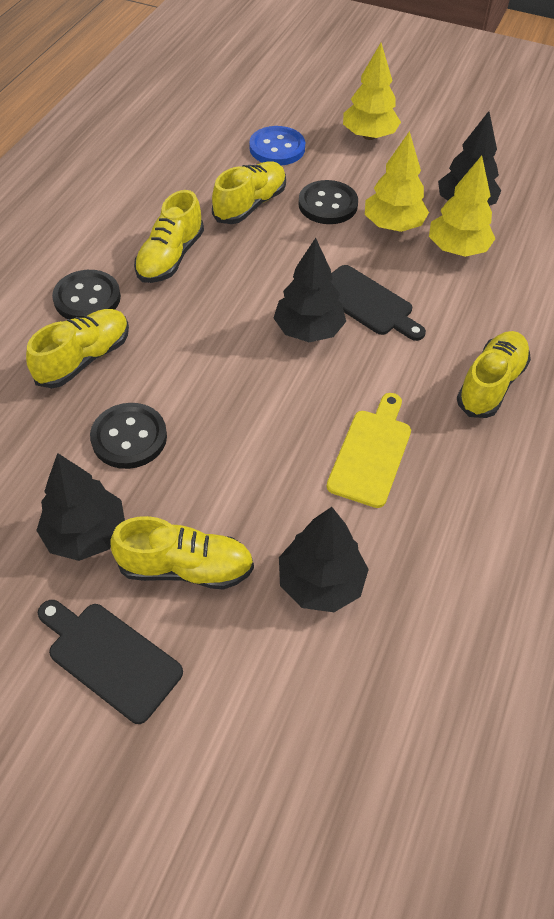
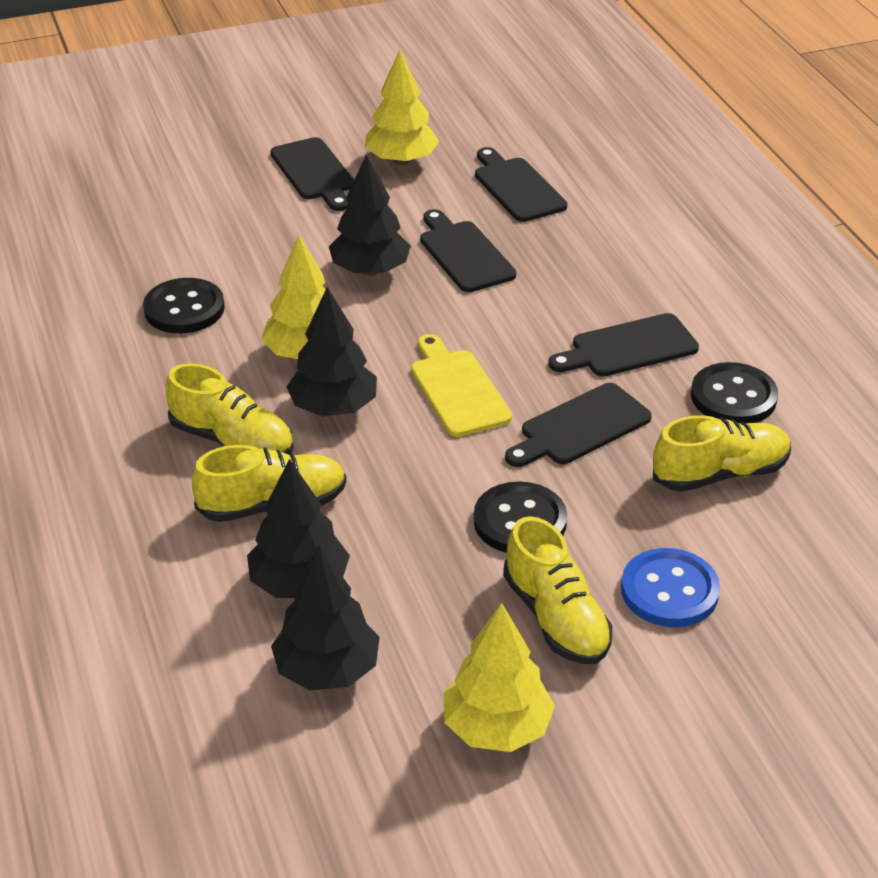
black cutting board: 2 -> 5
yellow shoe: 5 -> 4

